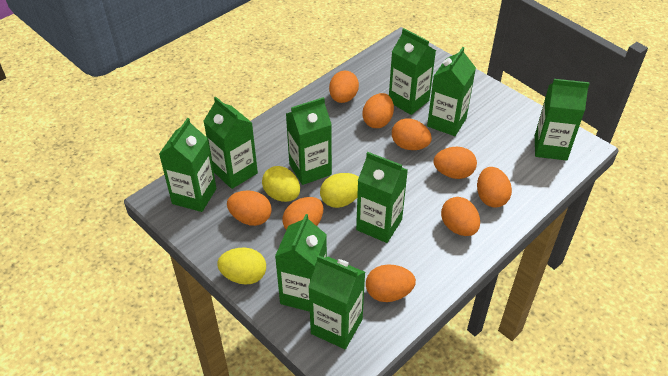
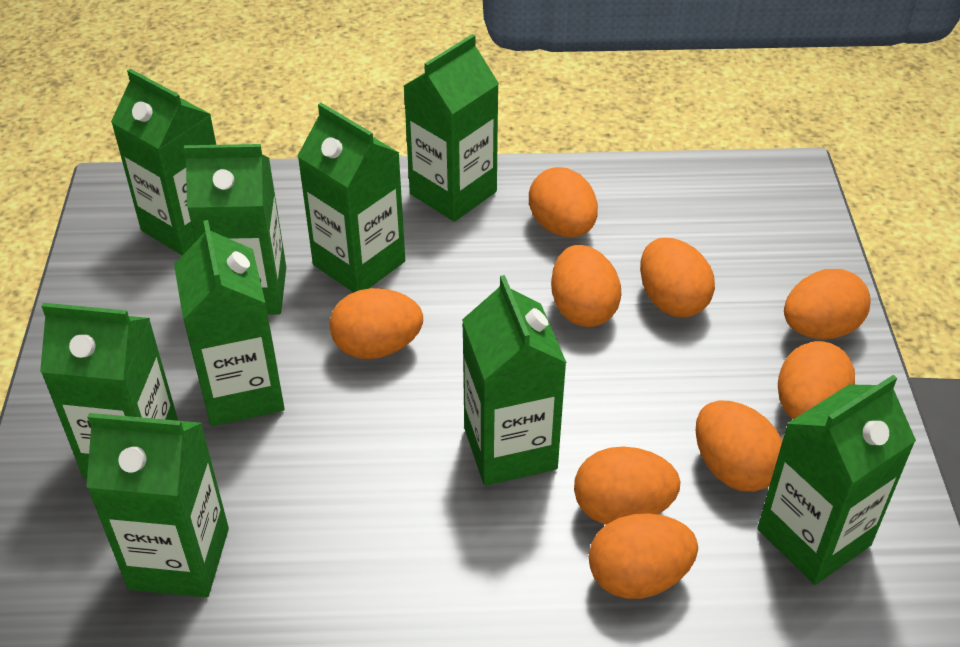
yellow egg: 3 -> 0

